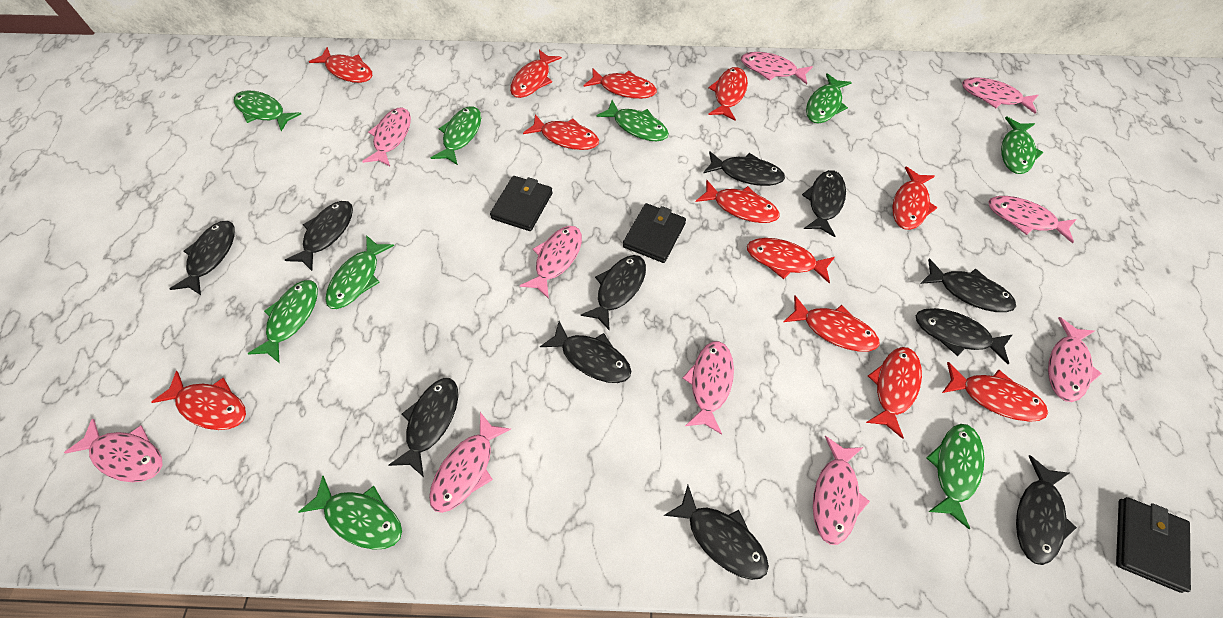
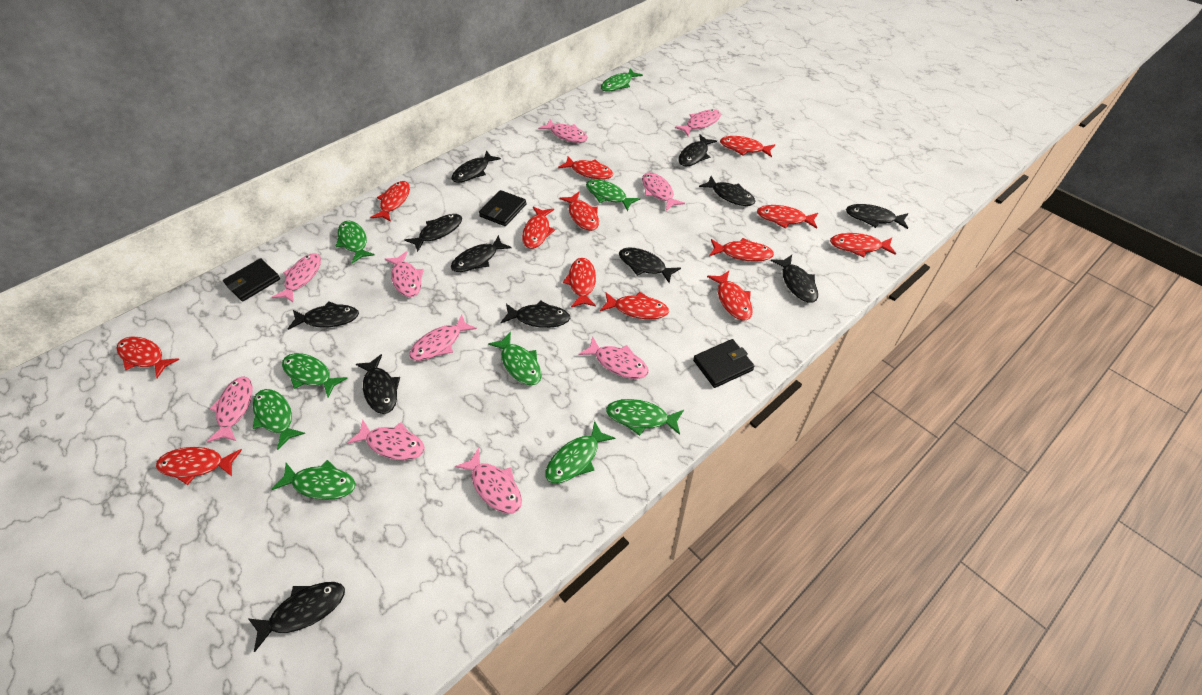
black fish: 11 -> 12
red fish: 12 -> 13

